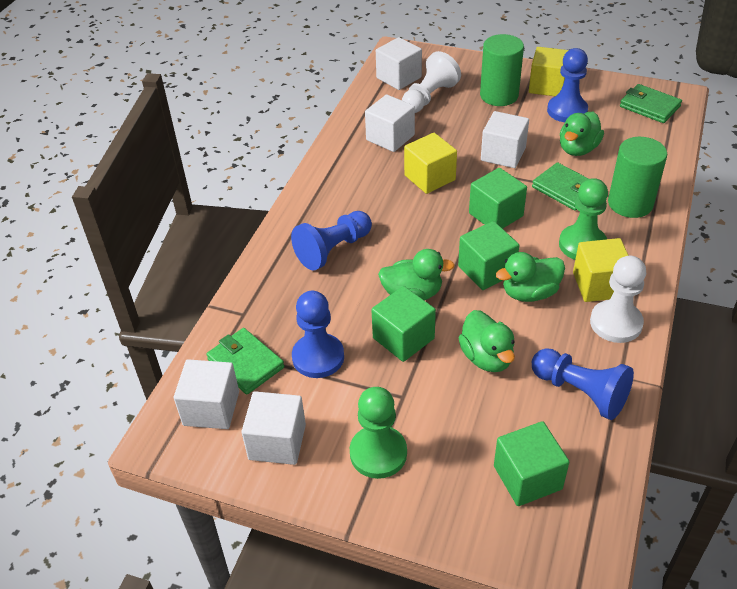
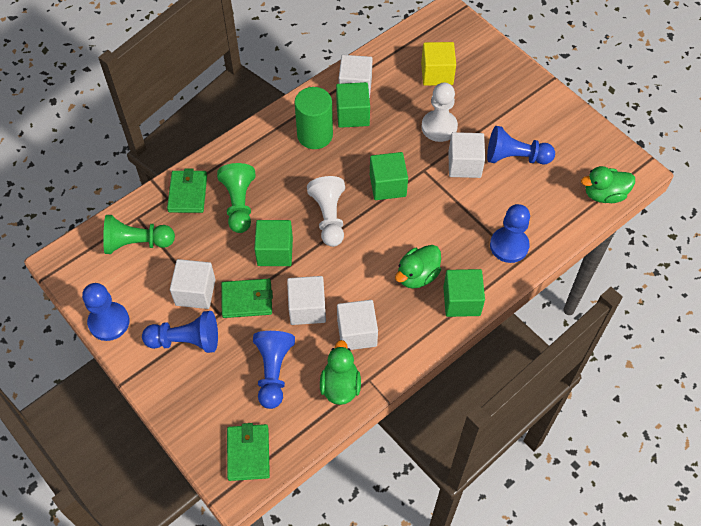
blue pawn: 4 -> 5
green cylinder: 2 -> 1
green duck: 4 -> 3
yellow cube: 3 -> 1

